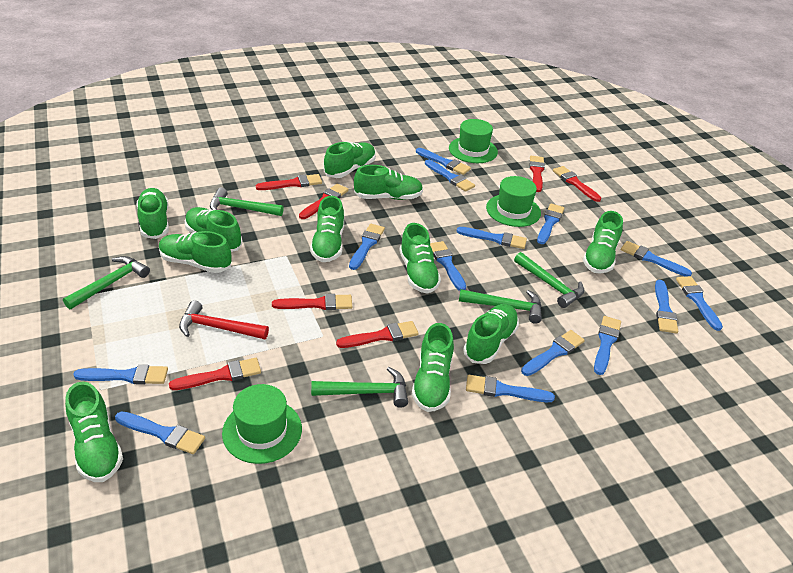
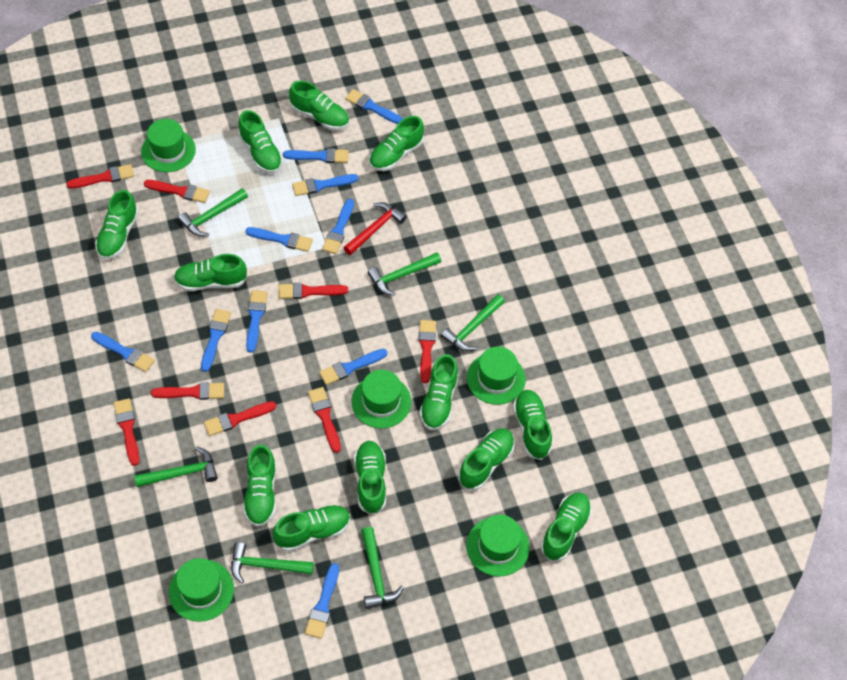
blue brush: 14 -> 10
green hammer: 5 -> 6
green hat: 3 -> 5
green shoe: 11 -> 12
red brush: 7 -> 8

